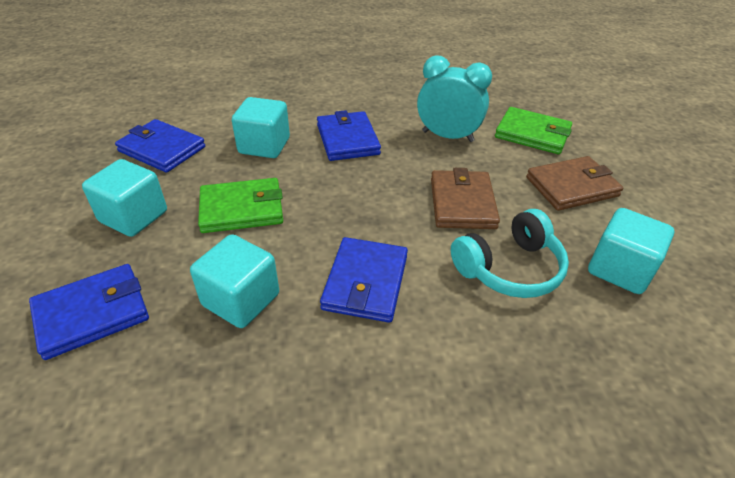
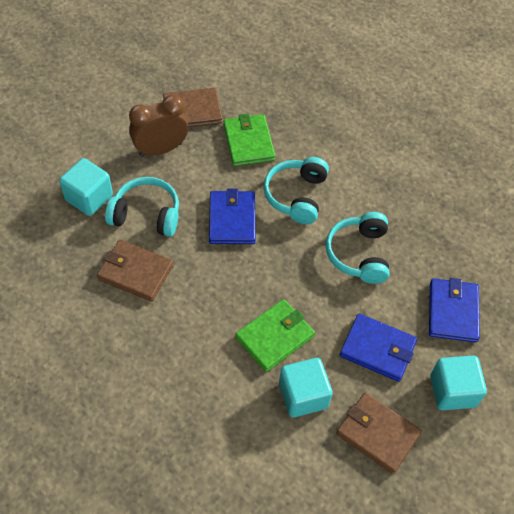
blue wallet: 4 -> 3
brown clock: 0 -> 1
brown wallet: 2 -> 3
turquoise clock: 1 -> 0
turquoise cube: 4 -> 3
turquoise headphones: 1 -> 3

